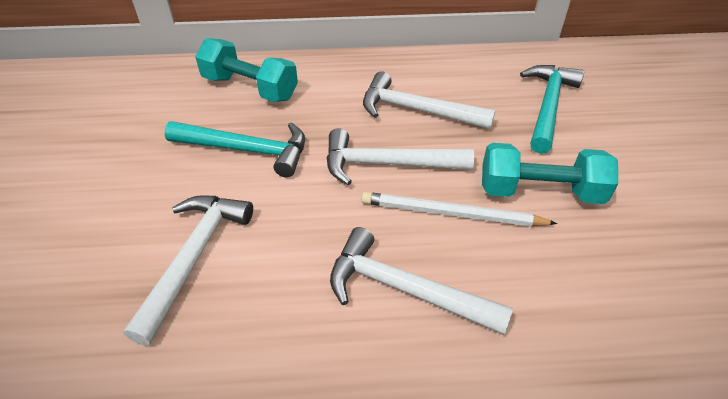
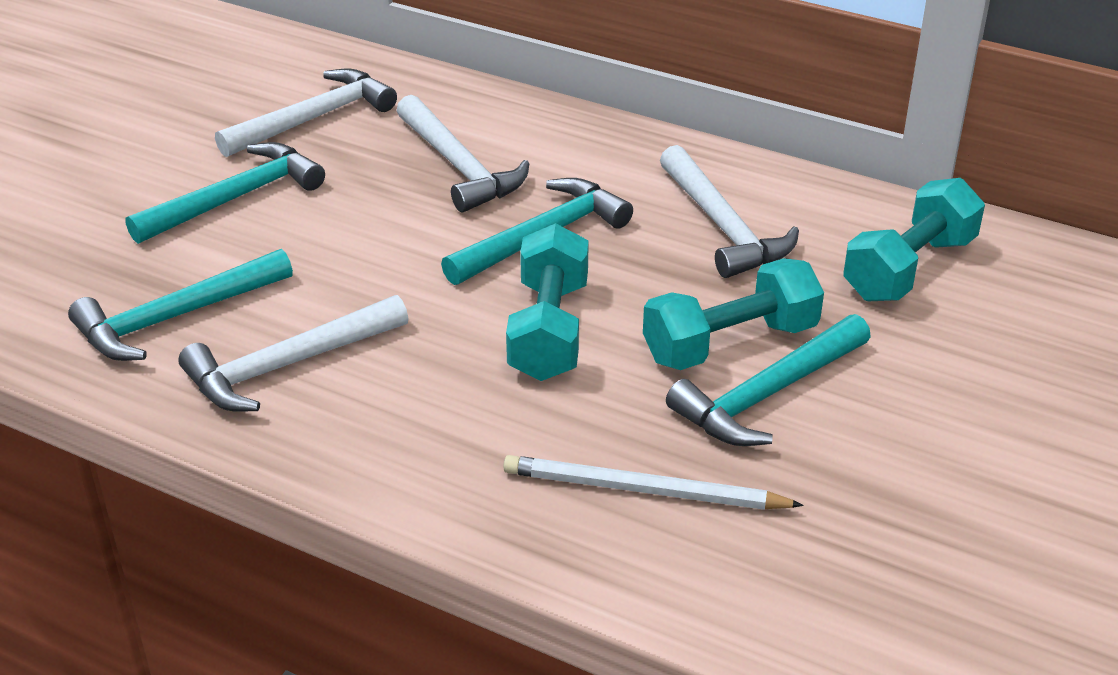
turquoise dumbbell: 2 -> 3
turquoise hammer: 2 -> 4

